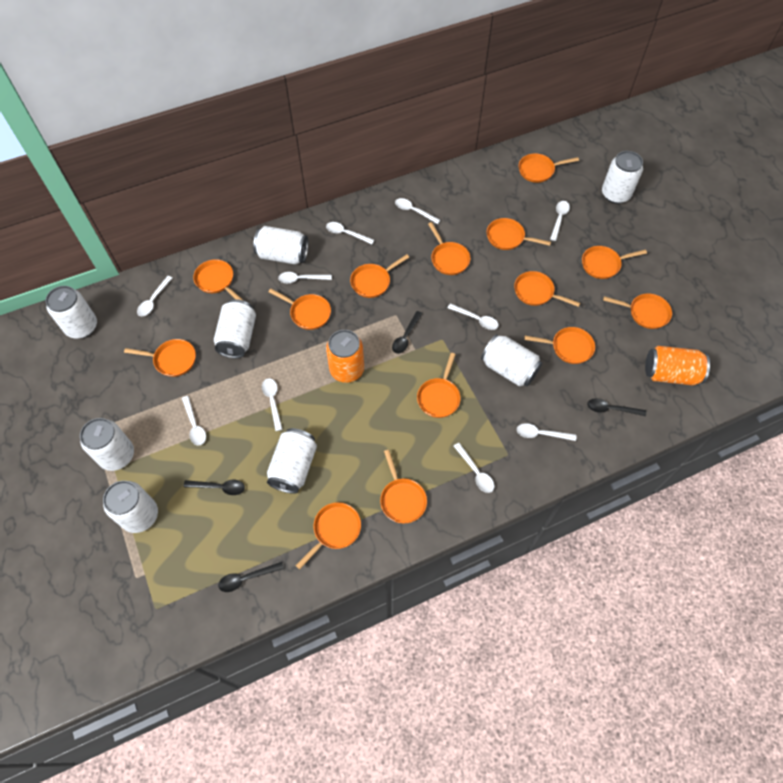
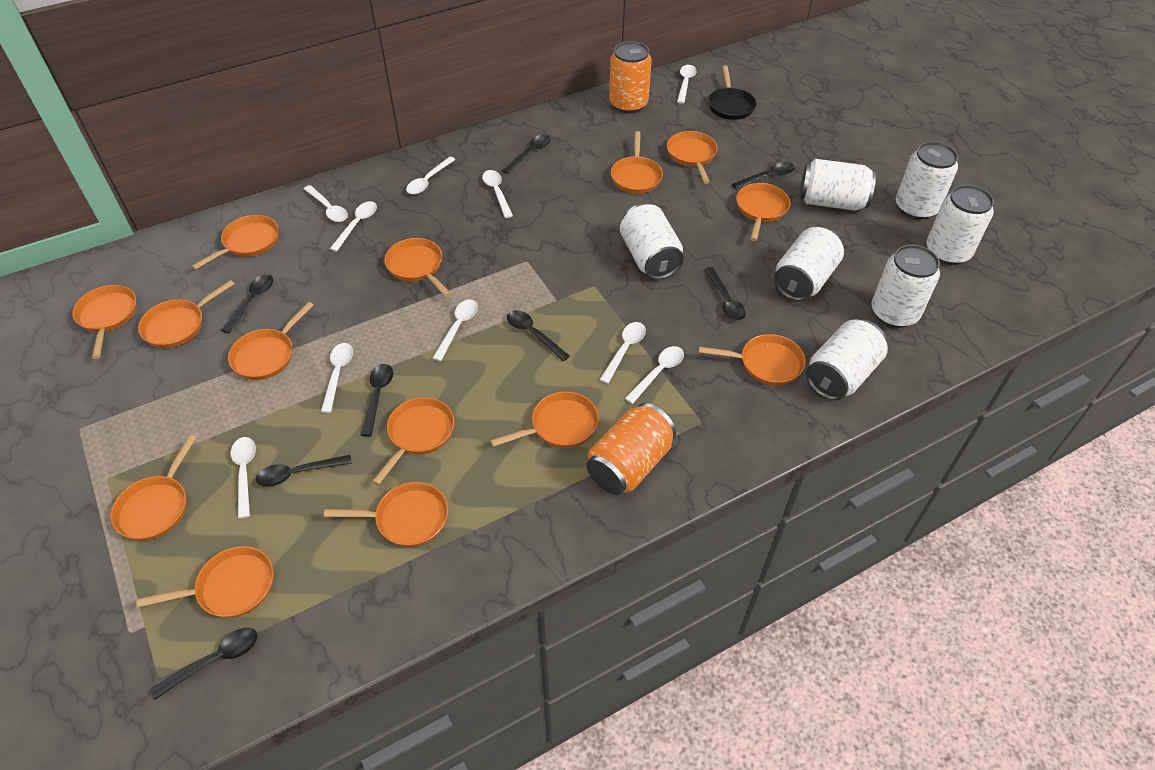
black pan: 0 -> 1
black spoon: 4 -> 8
white can: 8 -> 7

